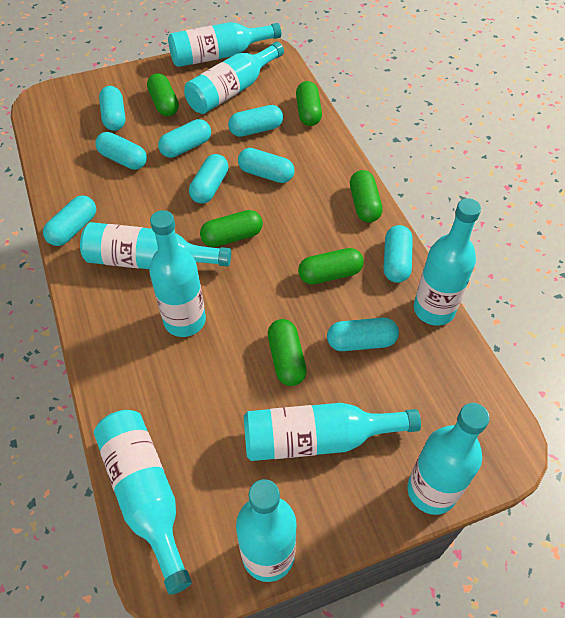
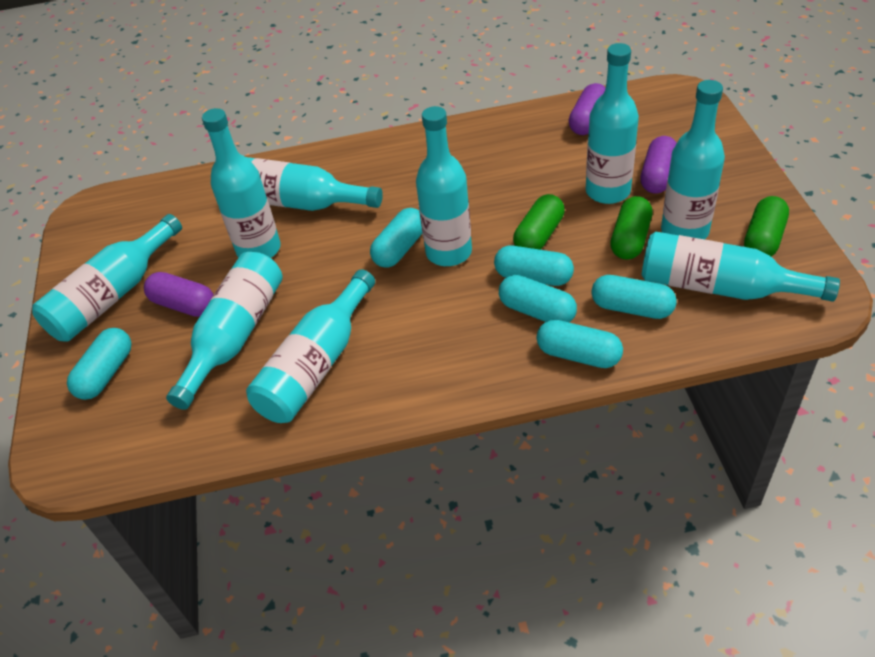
green capsule: 6 -> 3
purple capsule: 0 -> 3
turquoise capsule: 9 -> 6

